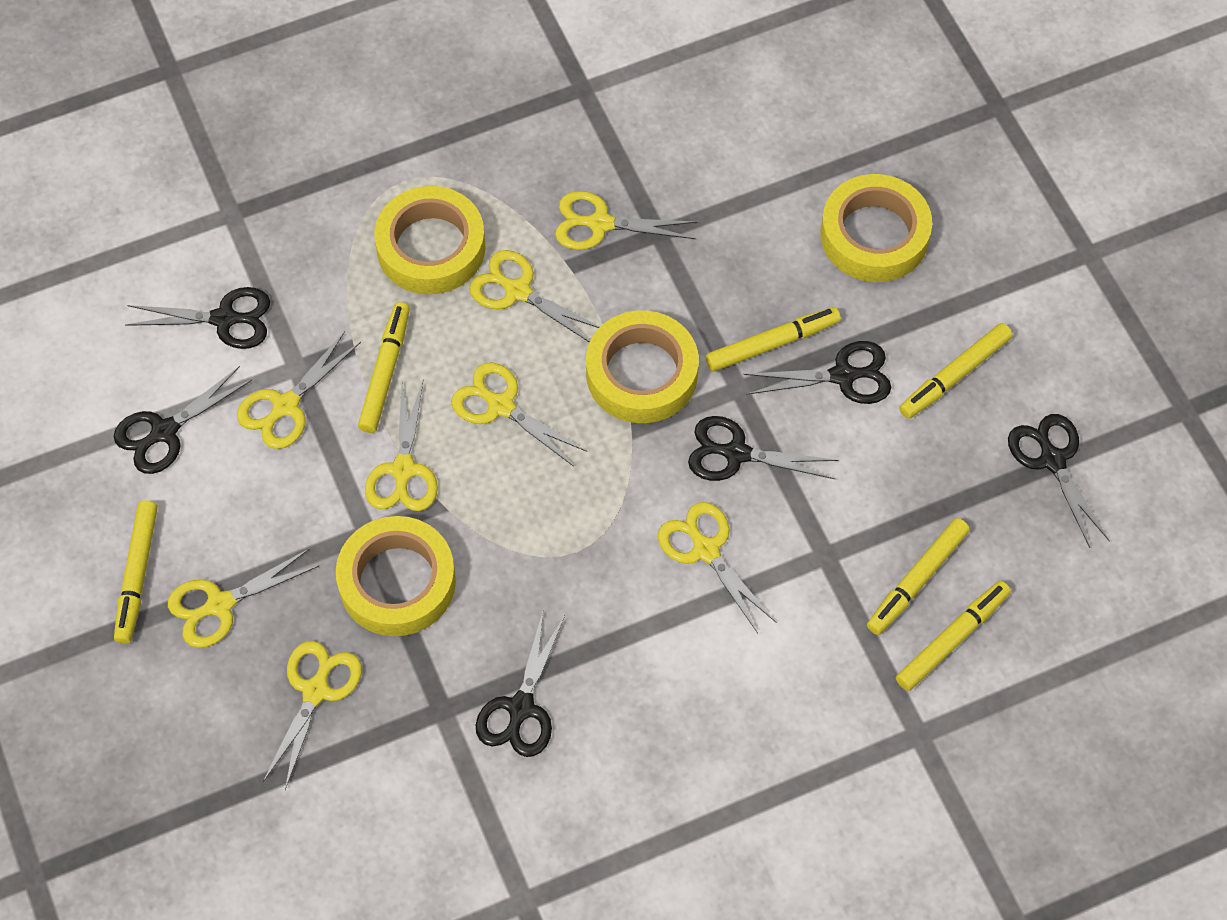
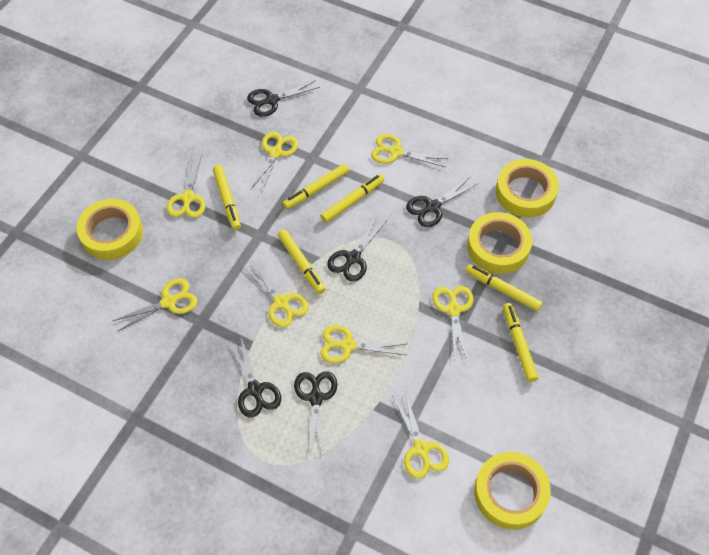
black scissors: 6 -> 5

